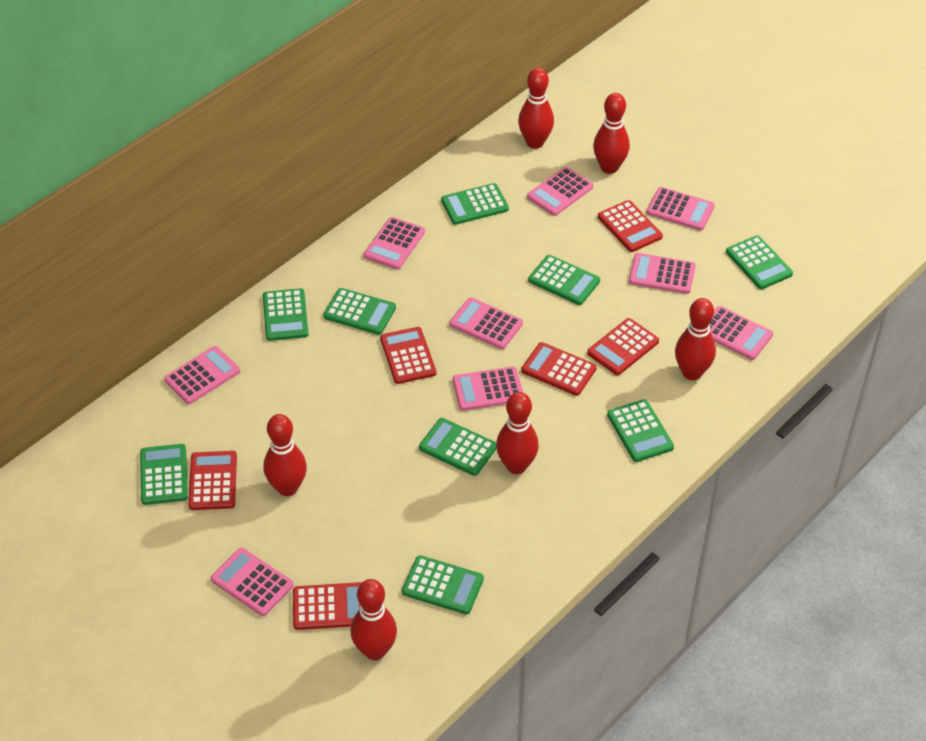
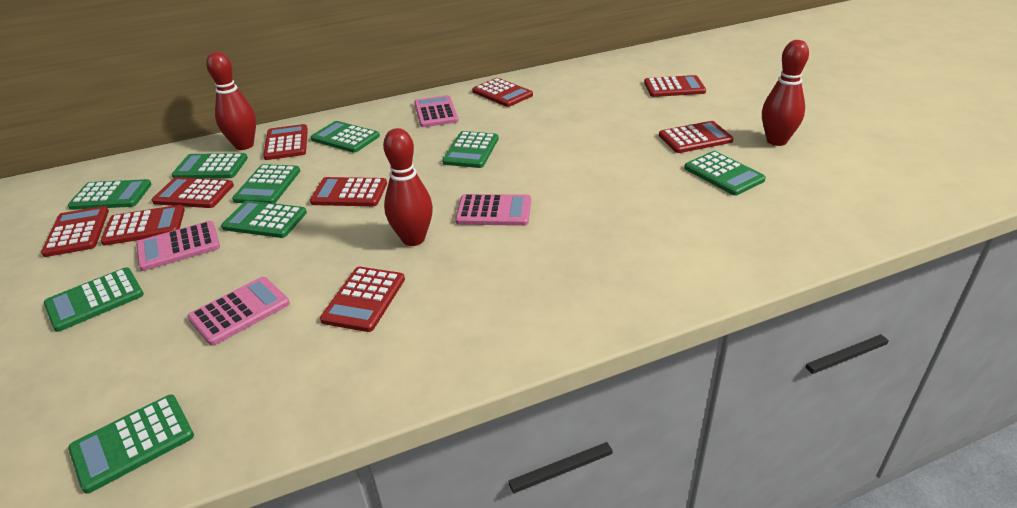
pink calculator: 9 -> 4
red bowling pin: 6 -> 3
red calculator: 6 -> 9

